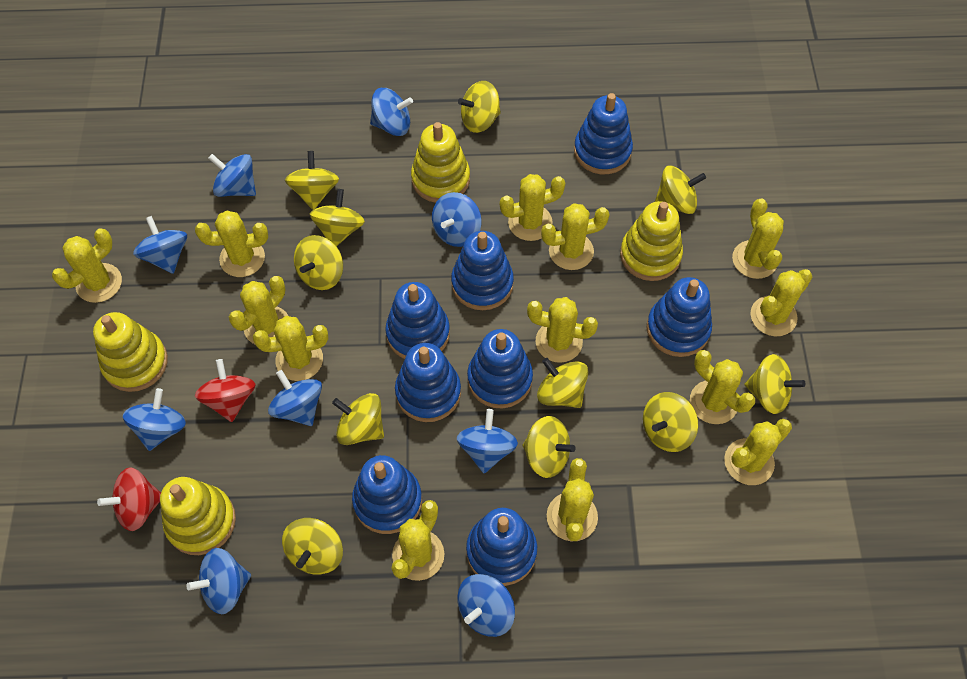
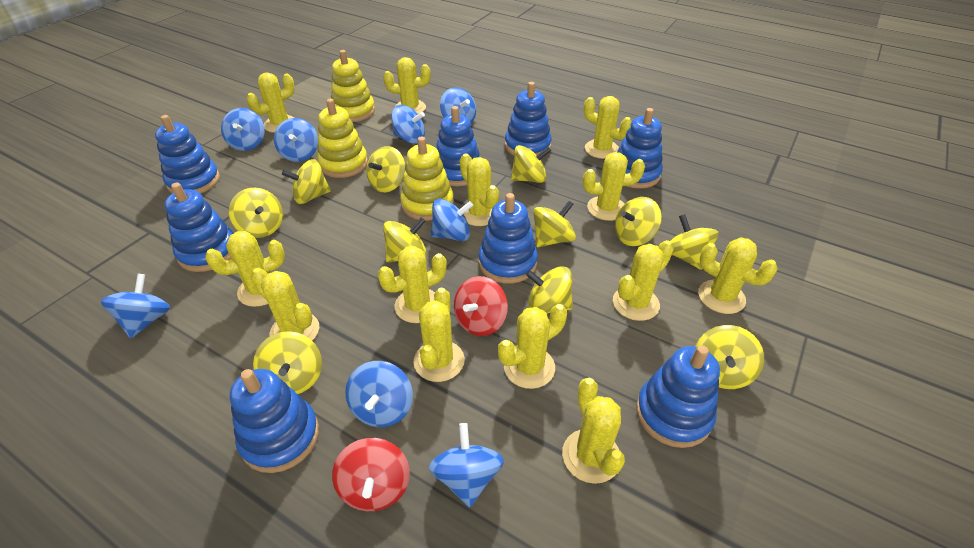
blue spinning top: 9 -> 8
yellow stacking toy: 4 -> 3

